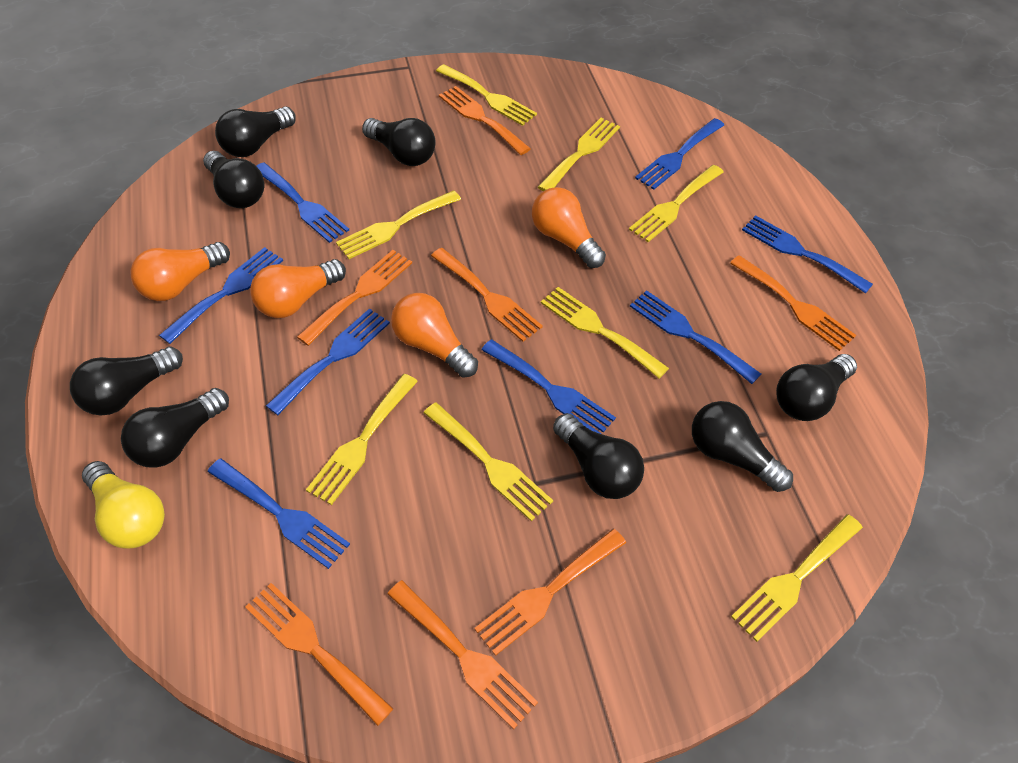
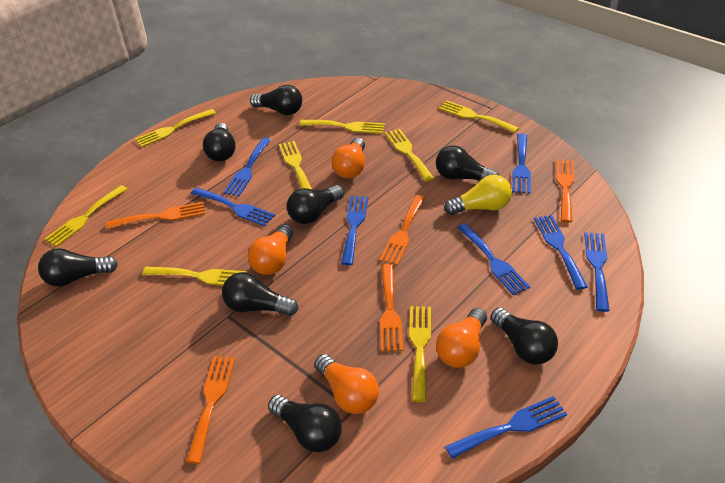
orange fork: 7 -> 5

